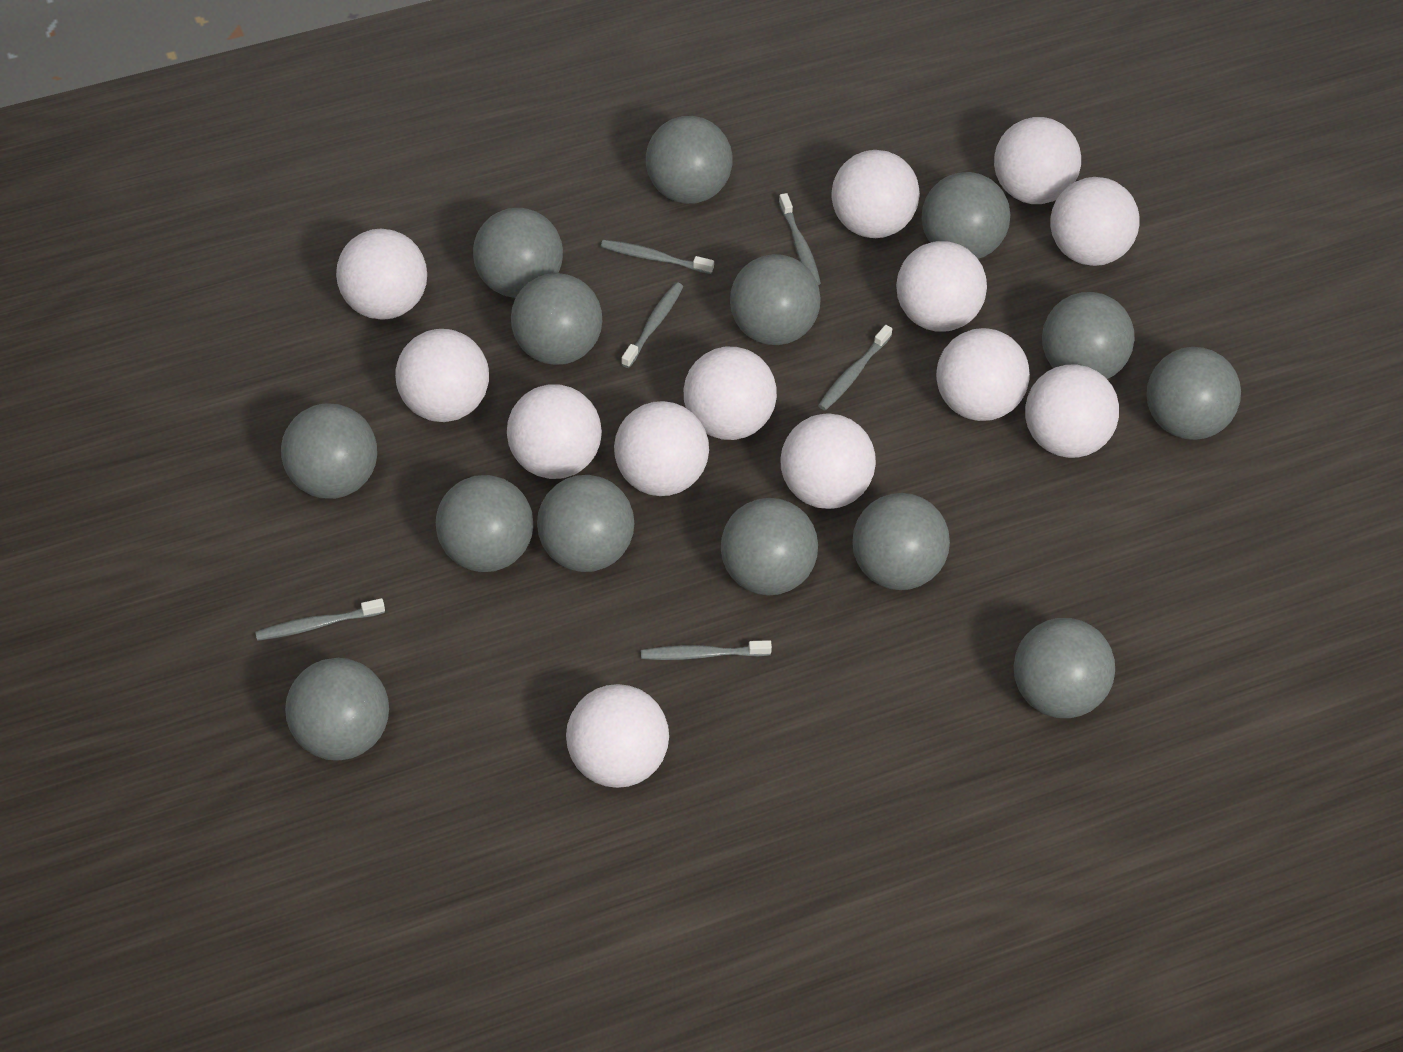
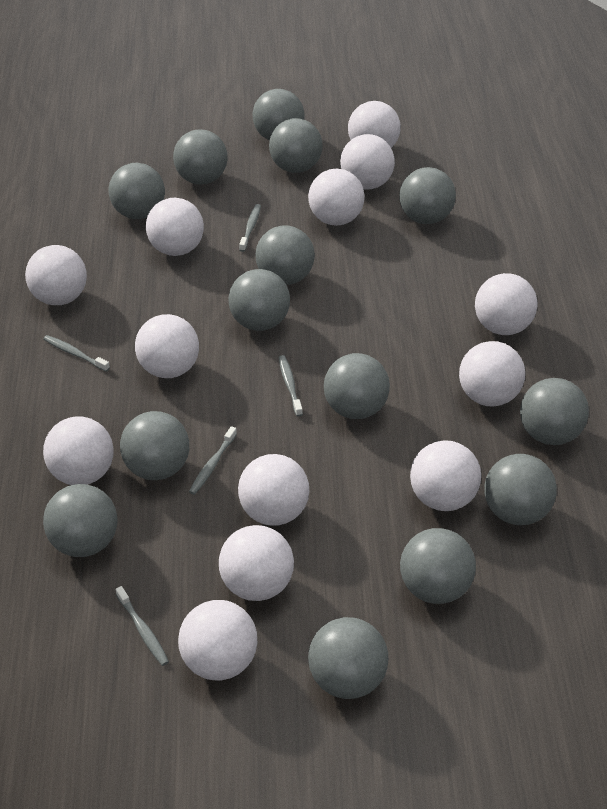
grey toothbrush: 6 -> 5

